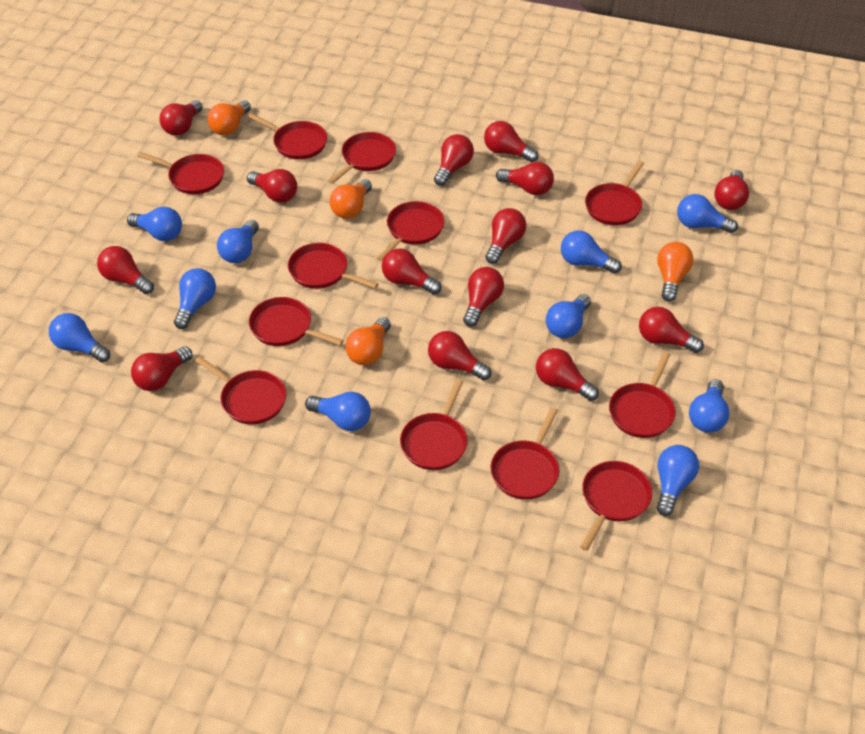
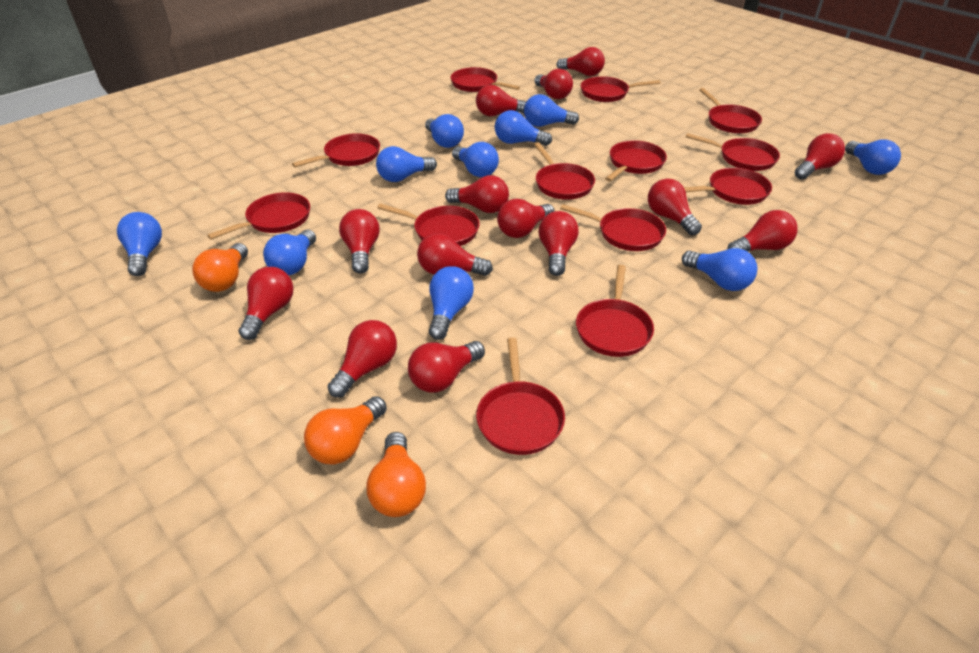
orange light bulb: 4 -> 3
red pan: 12 -> 13

